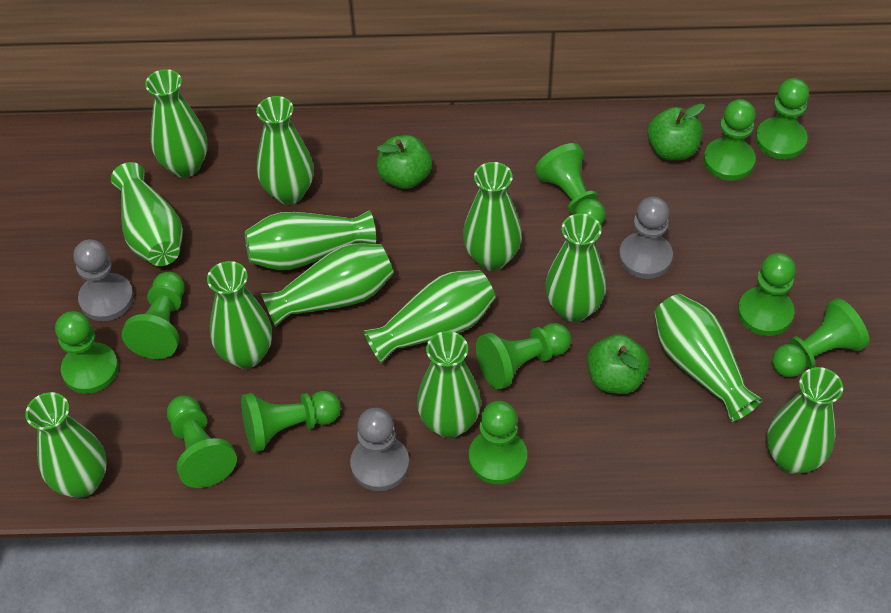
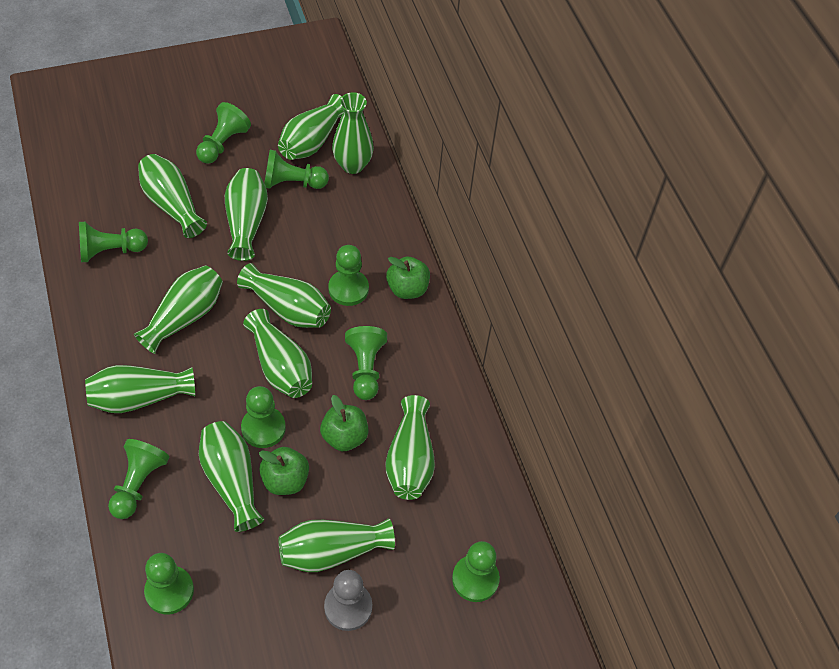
green pawn: 11 -> 9
green vase: 13 -> 11
grey pawn: 3 -> 1

